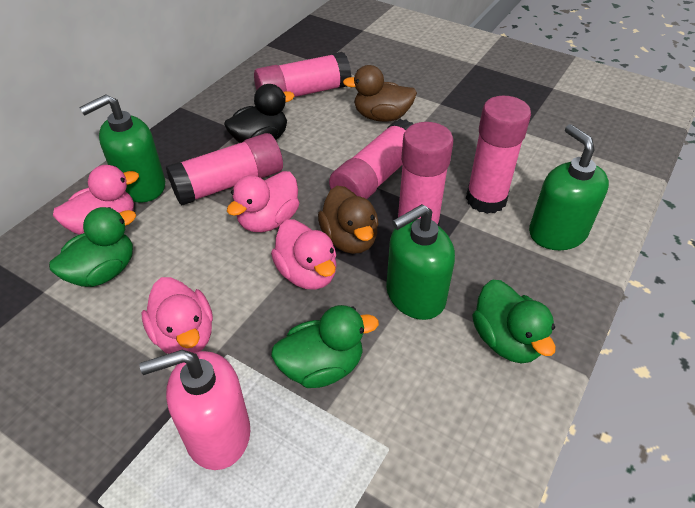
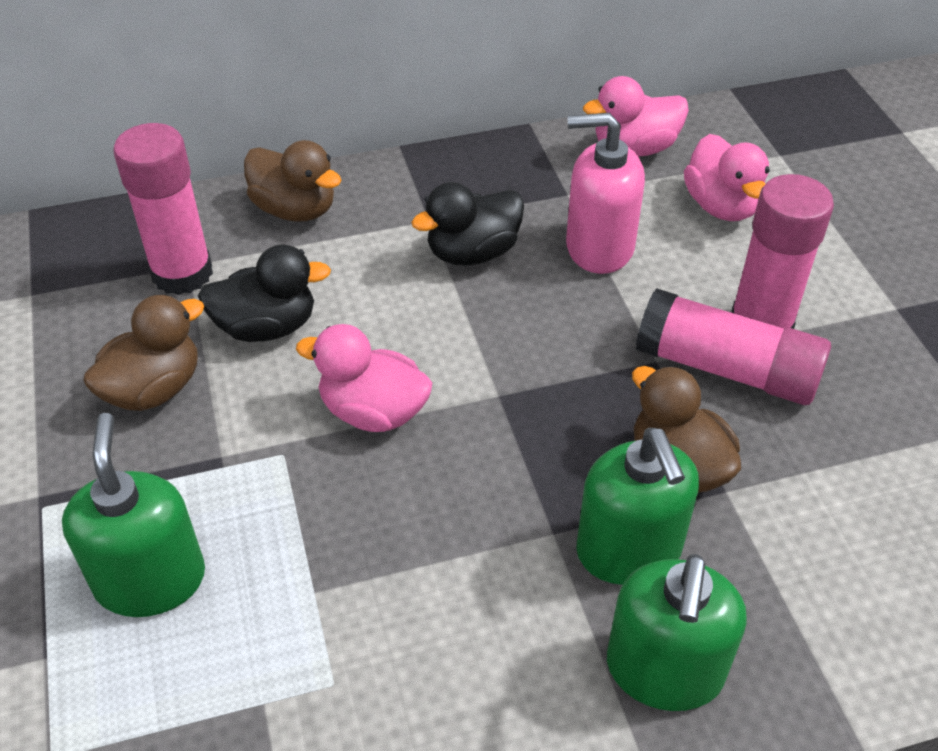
black duck: 1 -> 2
brown duck: 2 -> 3
green duck: 3 -> 0
pink duck: 4 -> 3
pink glue stick: 5 -> 3

